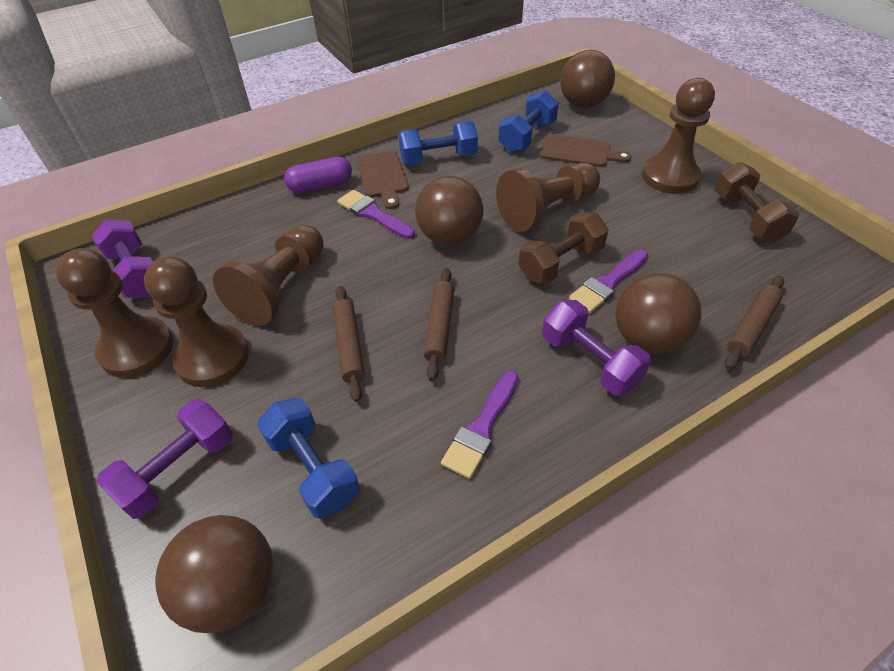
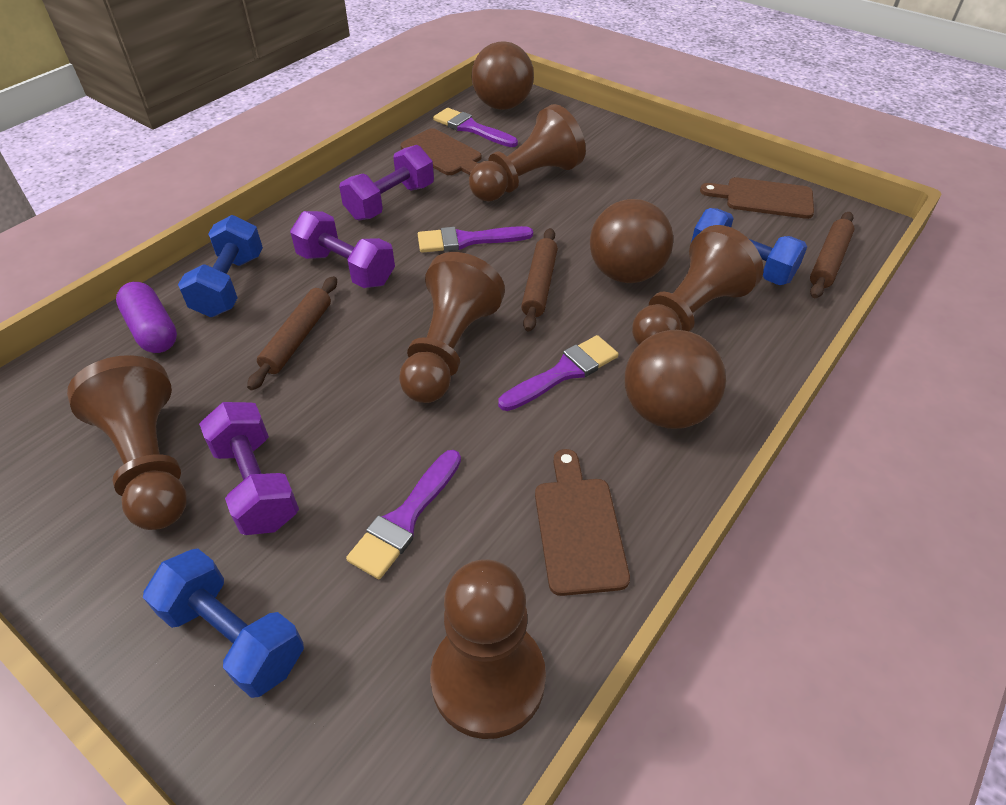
brown ball: 4 -> 3
brown cutting board: 2 -> 3
brown dumbbell: 2 -> 0
purple brush: 3 -> 4

